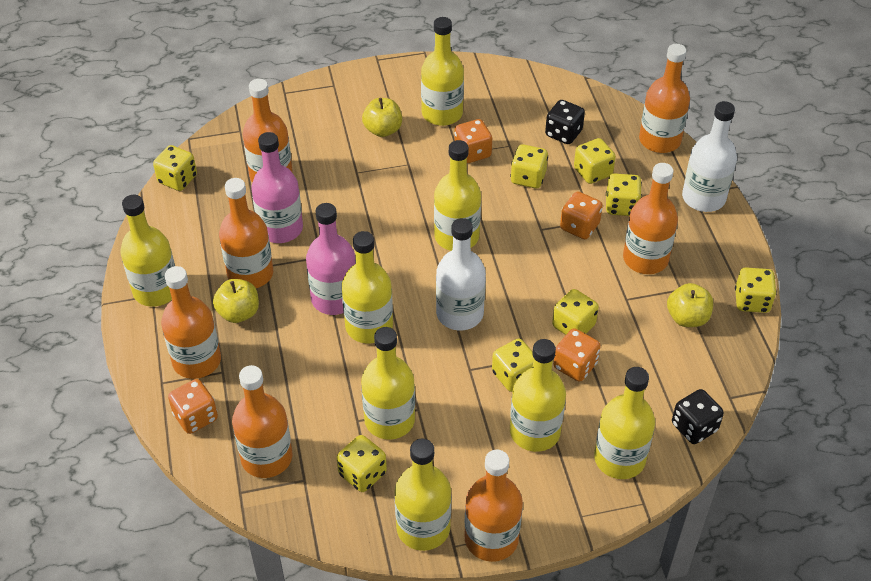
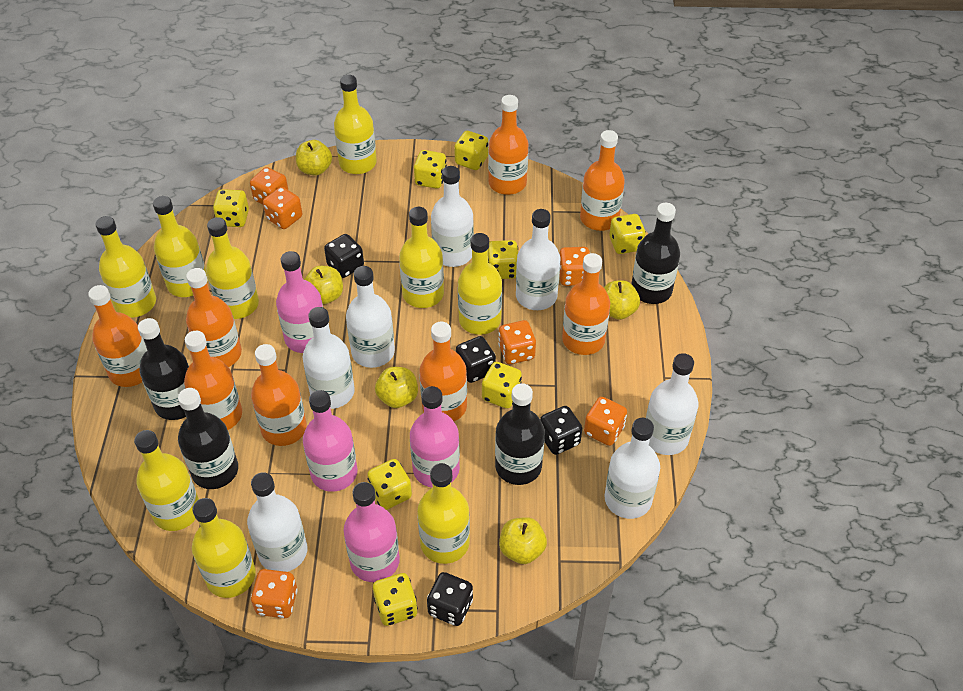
black bottle: 0 -> 4
black dice: 2 -> 4
orange bottle: 7 -> 8
orange dice: 4 -> 6
pink bottle: 2 -> 4
white bottle: 2 -> 7
yellow apple: 3 -> 5
yellow bottle: 8 -> 9

